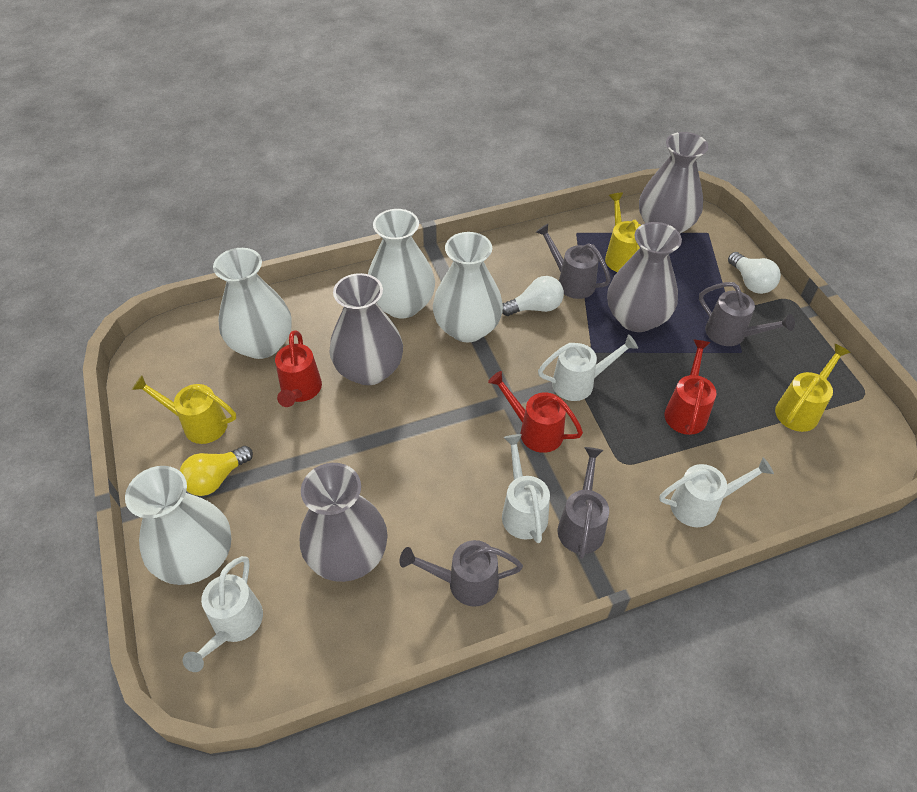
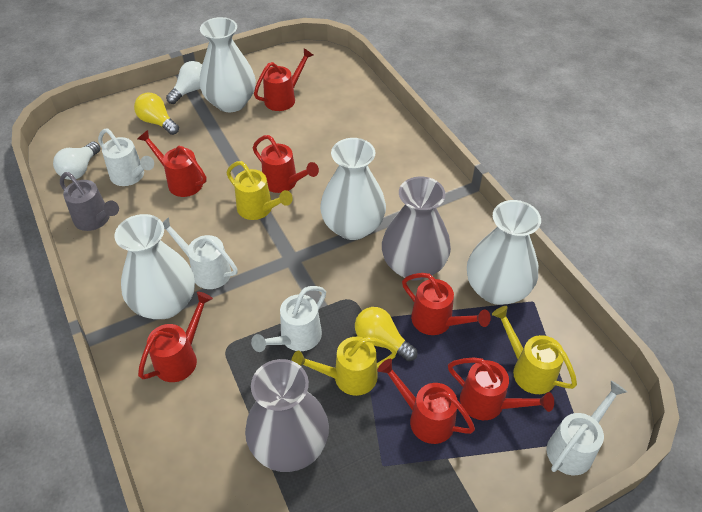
grey vase: 4 -> 2
grey watering can: 4 -> 1
red watering can: 3 -> 7
yellow light bulb: 1 -> 2

